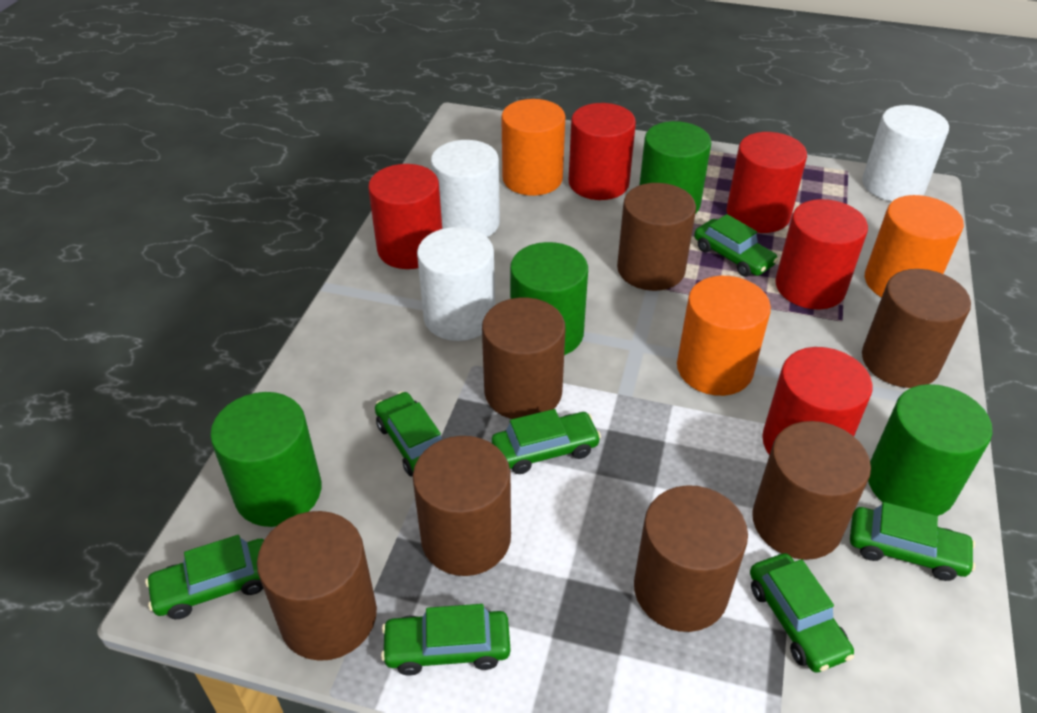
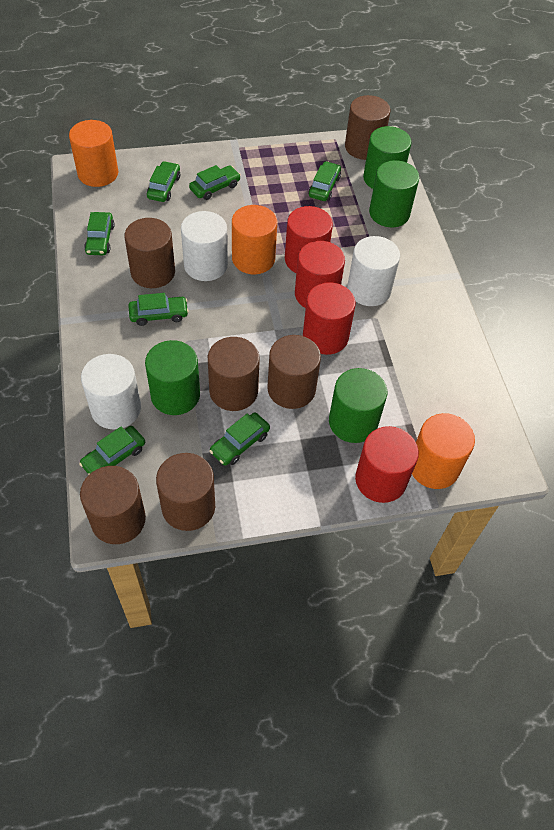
brown cylinder: 7 -> 6
red cylinder: 5 -> 4

